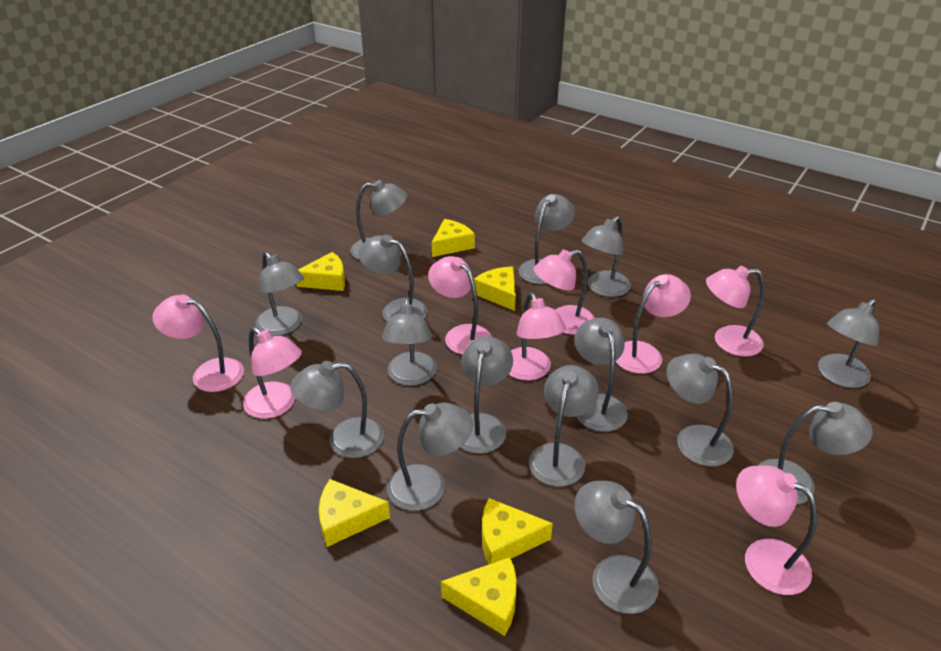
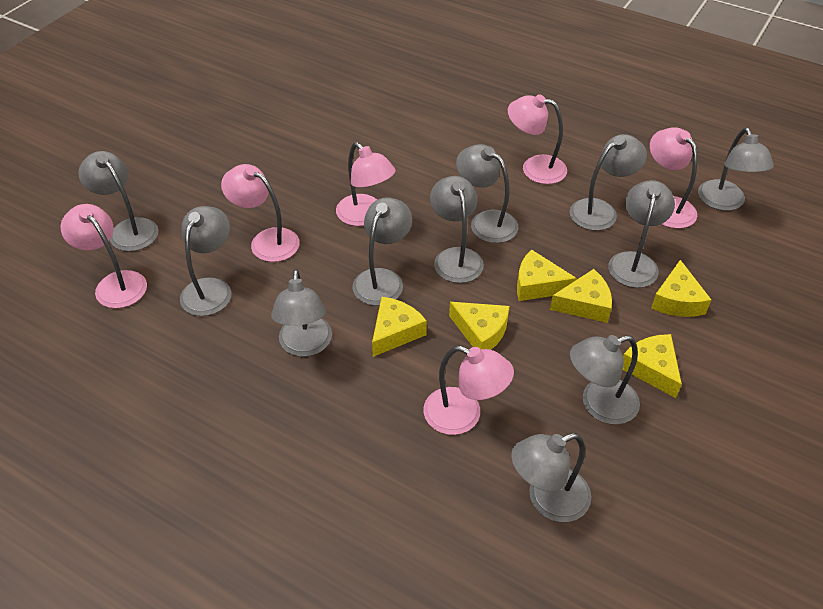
grey lamp: 15 -> 11
pink lamp: 8 -> 6

